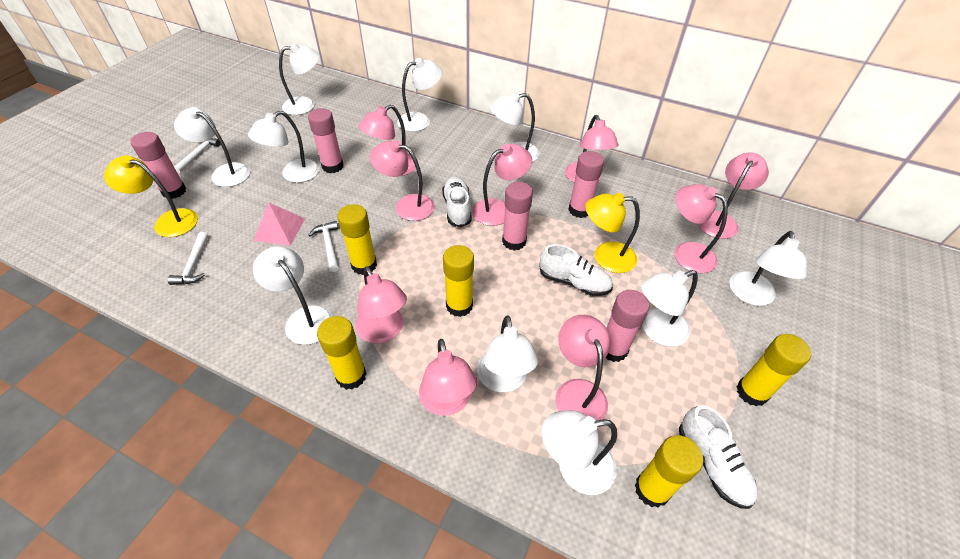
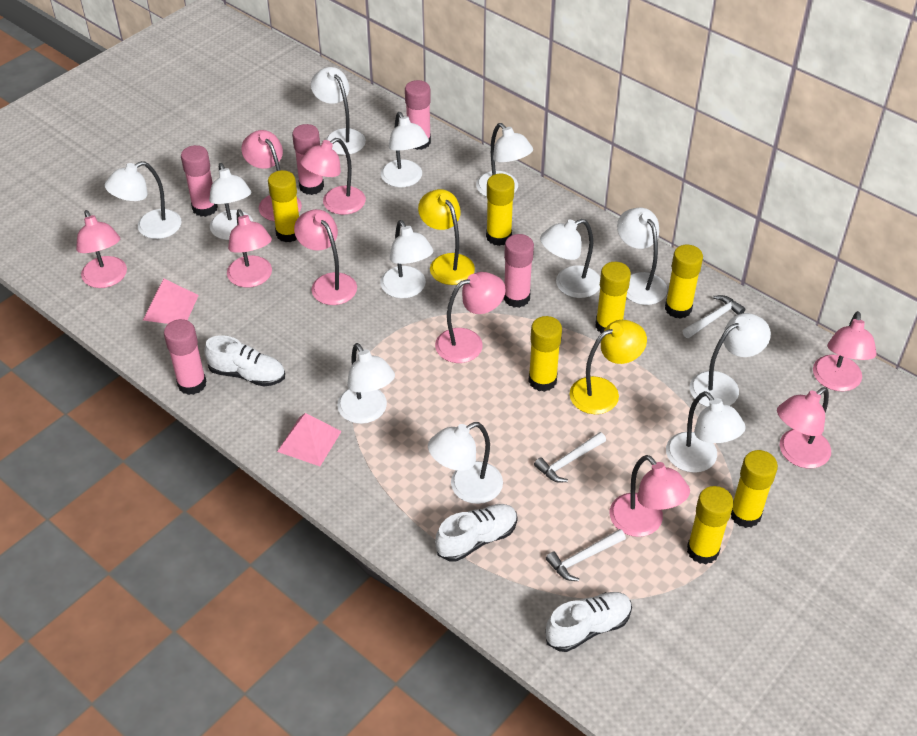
pink pyramid: 1 -> 2
white lamp: 10 -> 12
yellow glue stick: 5 -> 7

